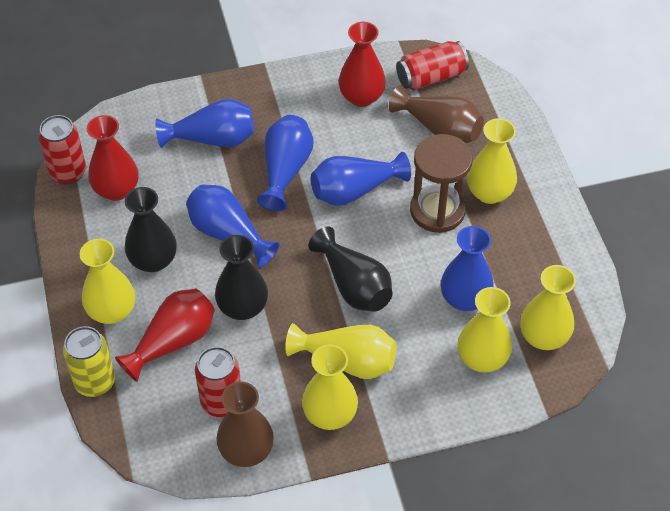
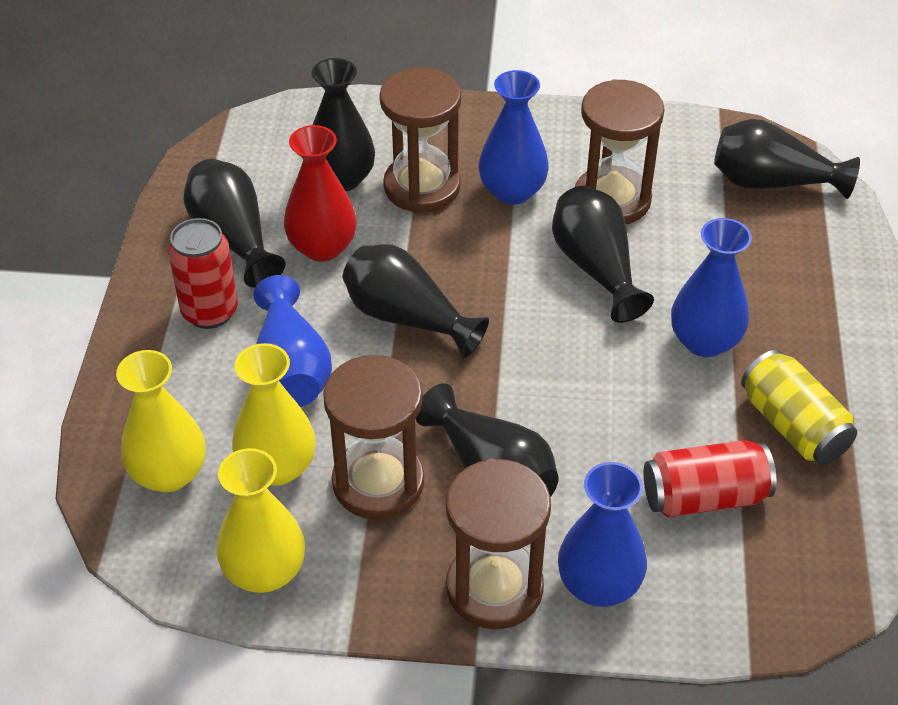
black vase: 3 -> 6
blue vase: 5 -> 4
brown hourglass: 1 -> 4
brown vase: 2 -> 0
red can: 3 -> 2
red vase: 3 -> 1
yellow vase: 6 -> 3

